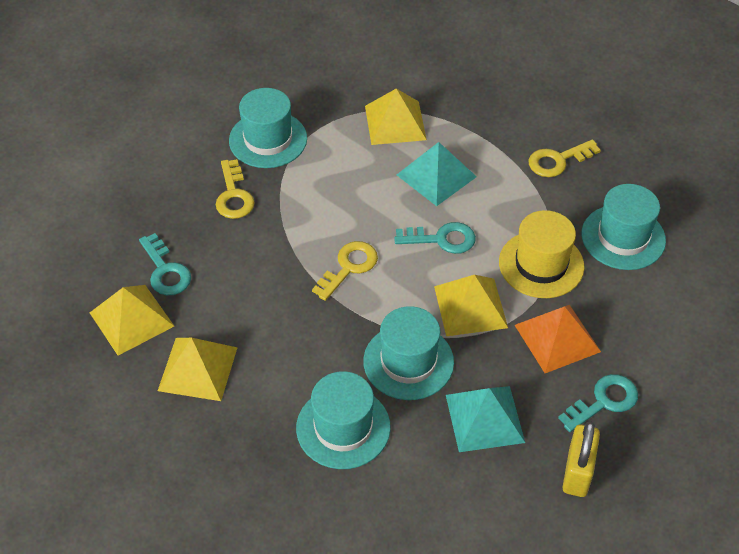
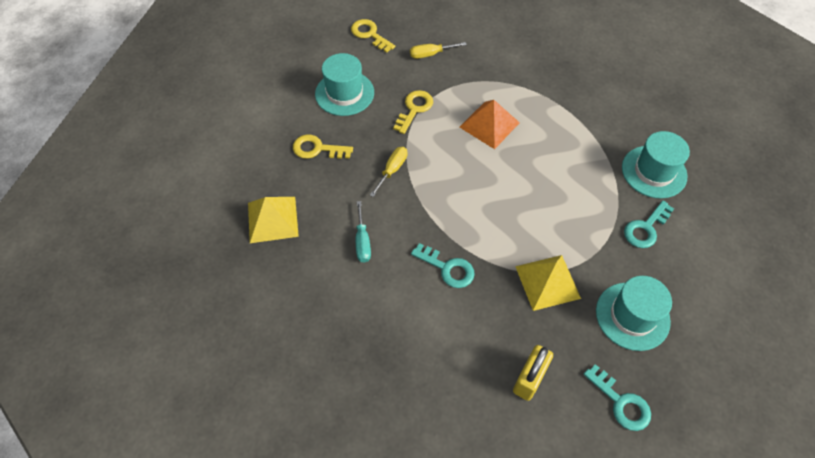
turquoise hat: 4 -> 3
turquoise pyramid: 2 -> 0
turquoise screwdriver: 0 -> 1
yellow hat: 1 -> 0
yellow pyramid: 4 -> 2
yellow screwdriver: 0 -> 2

